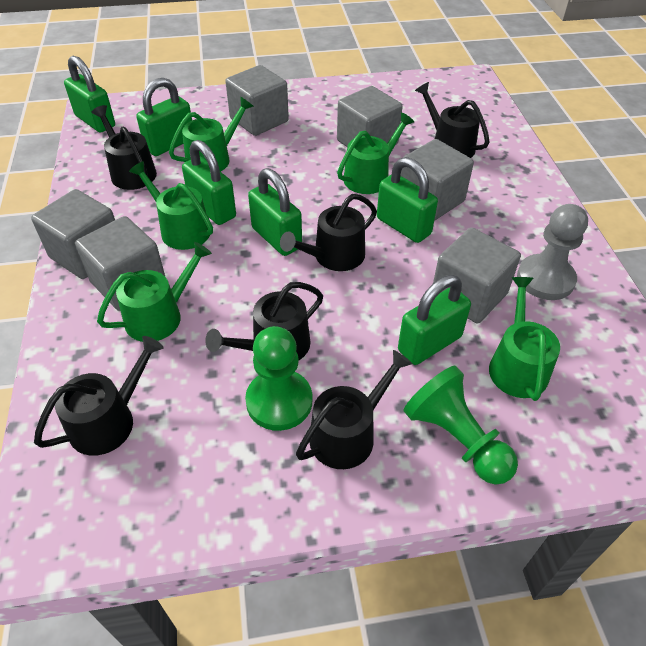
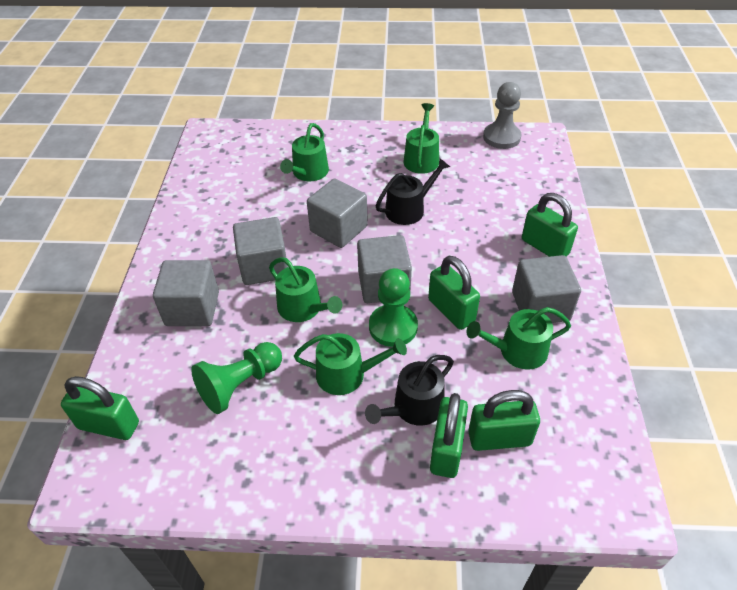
black watering can: 6 -> 2
green padlock: 6 -> 5
grey cube: 6 -> 5

